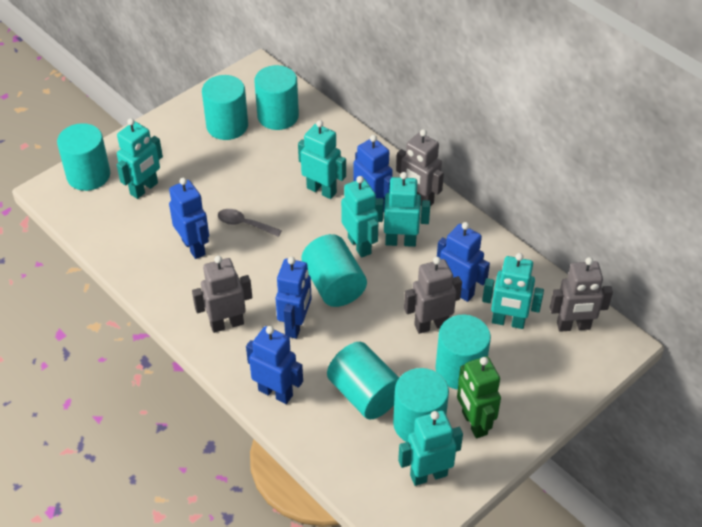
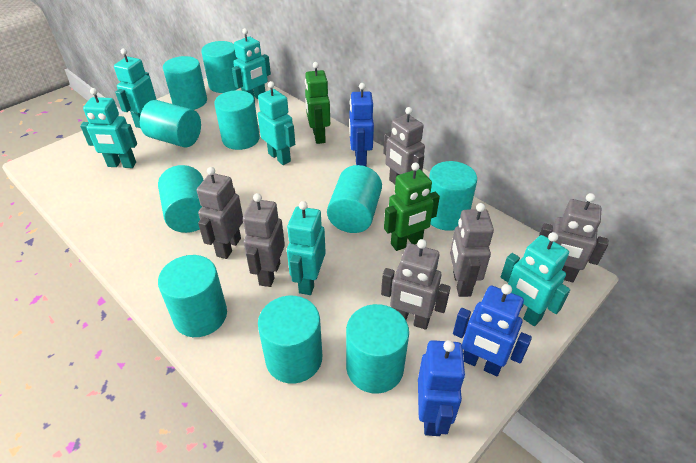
blue robot: 5 -> 3
green robot: 1 -> 2
grey robot: 4 -> 6
grey spoon: 1 -> 0
turquoise cylinder: 7 -> 10

